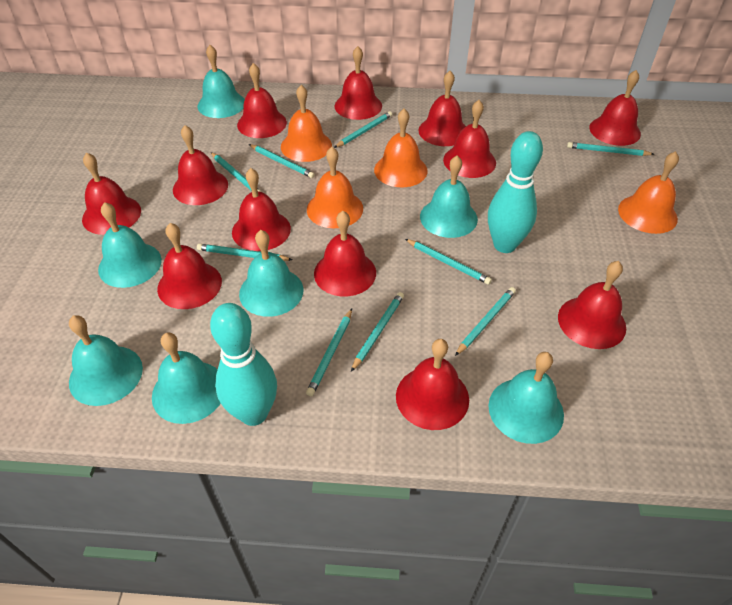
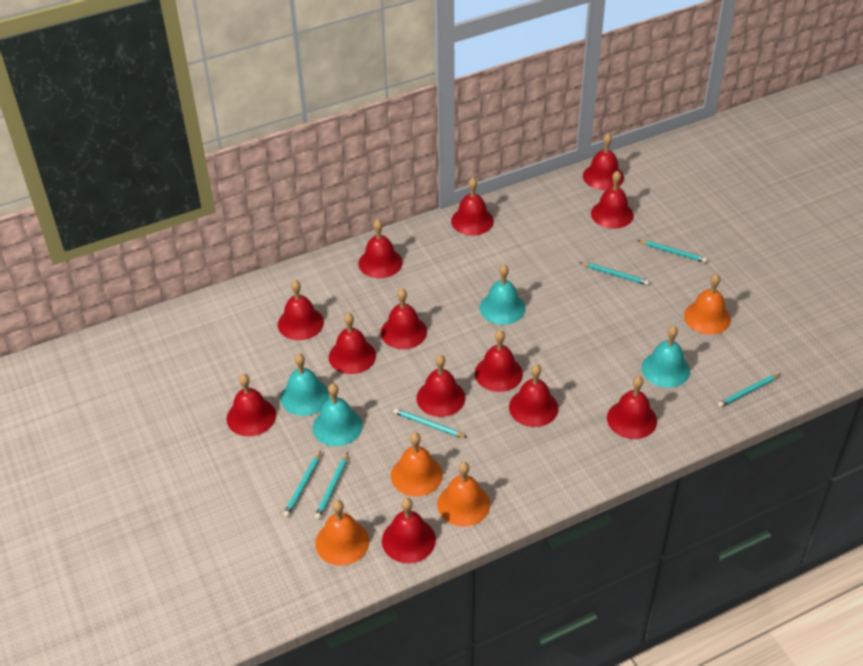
red bell: 12 -> 13
turquoise bell: 7 -> 4
turquoise bowling pin: 2 -> 0
turquoise pencil: 9 -> 6

